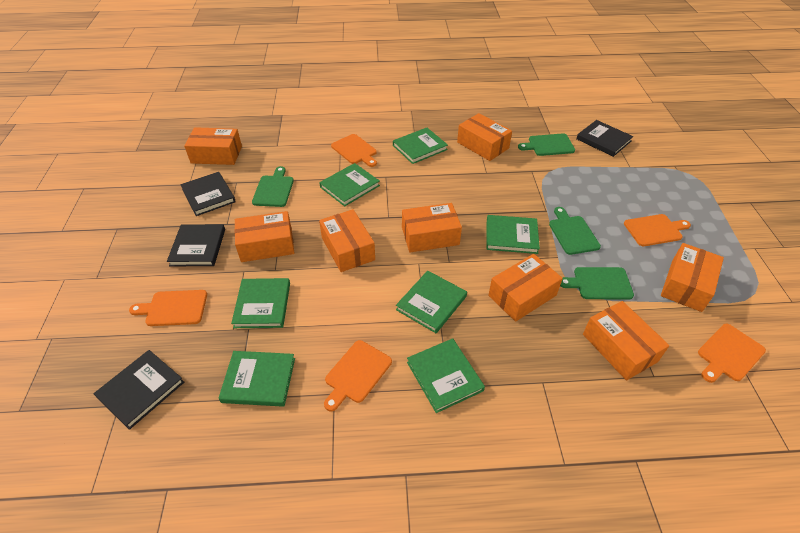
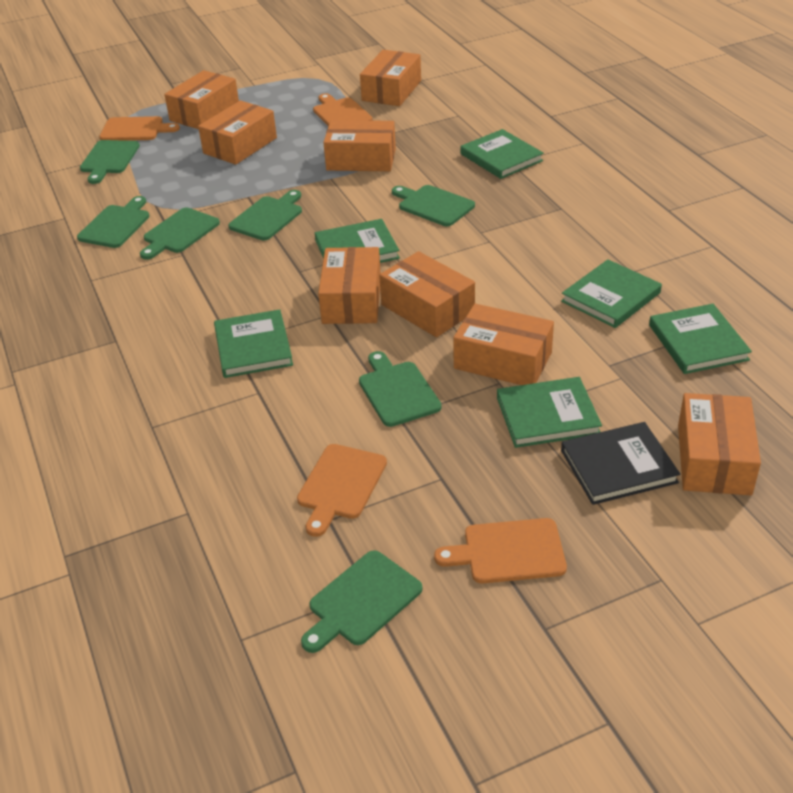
black book: 4 -> 1
green book: 7 -> 6
green cutting board: 4 -> 7
orange cutting board: 5 -> 4

